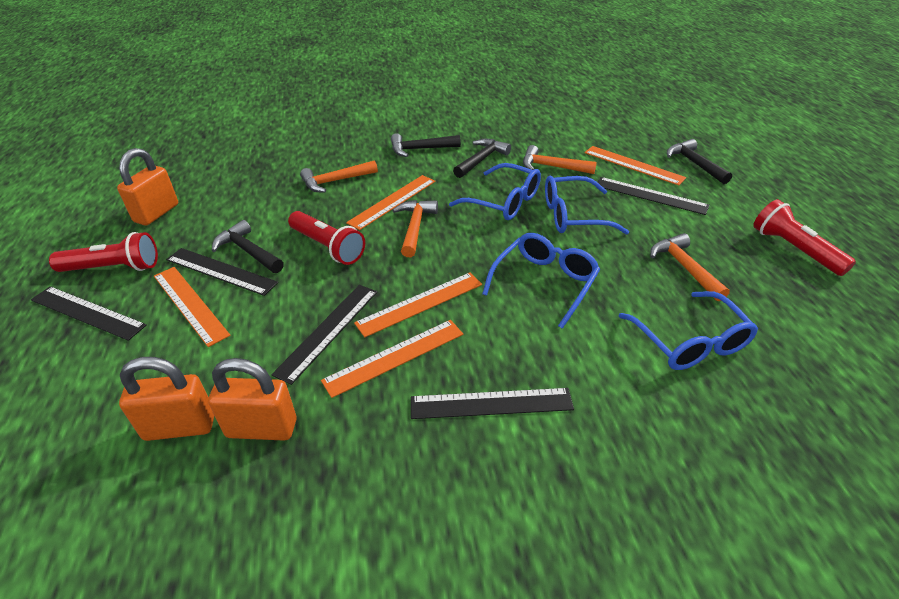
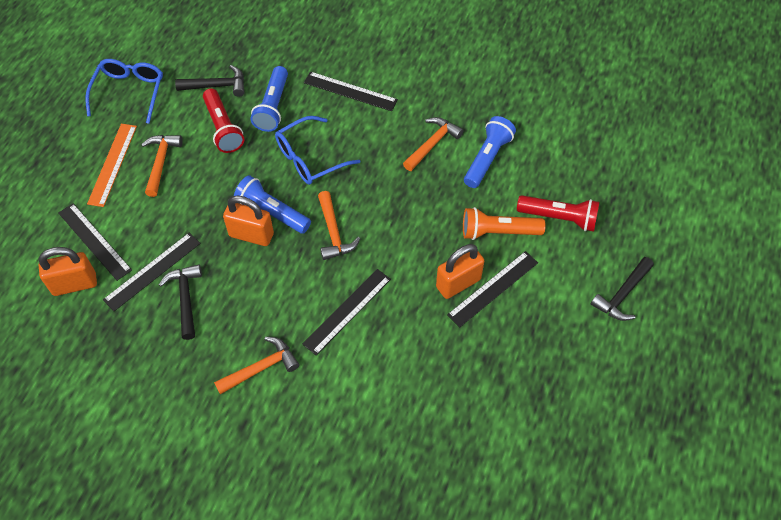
black hammer: 4 -> 3
blue flashlight: 0 -> 3
blue glasses: 4 -> 2
orange flashlight: 0 -> 1
orange ruler: 5 -> 1
red flashlight: 3 -> 2

